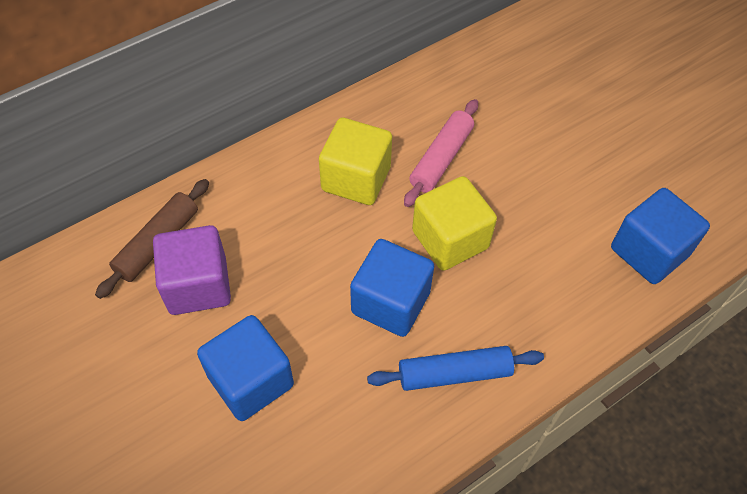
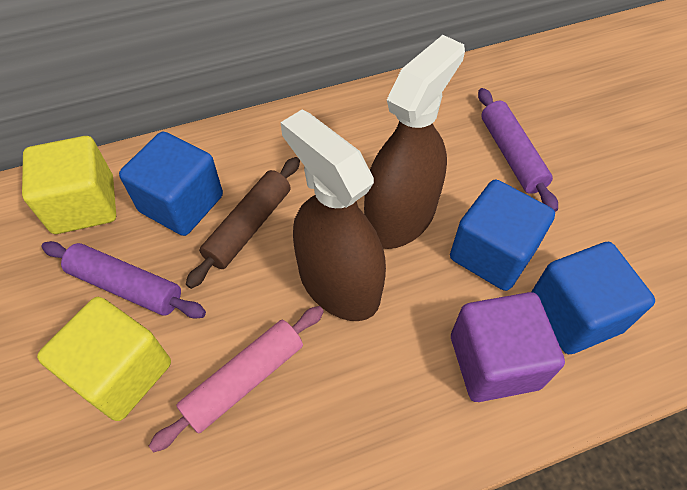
blue rolling pin: 1 -> 0
brown spray bottle: 0 -> 2
purple rolling pin: 0 -> 2

